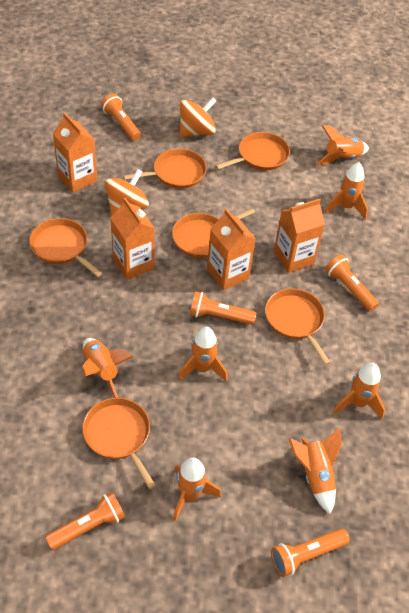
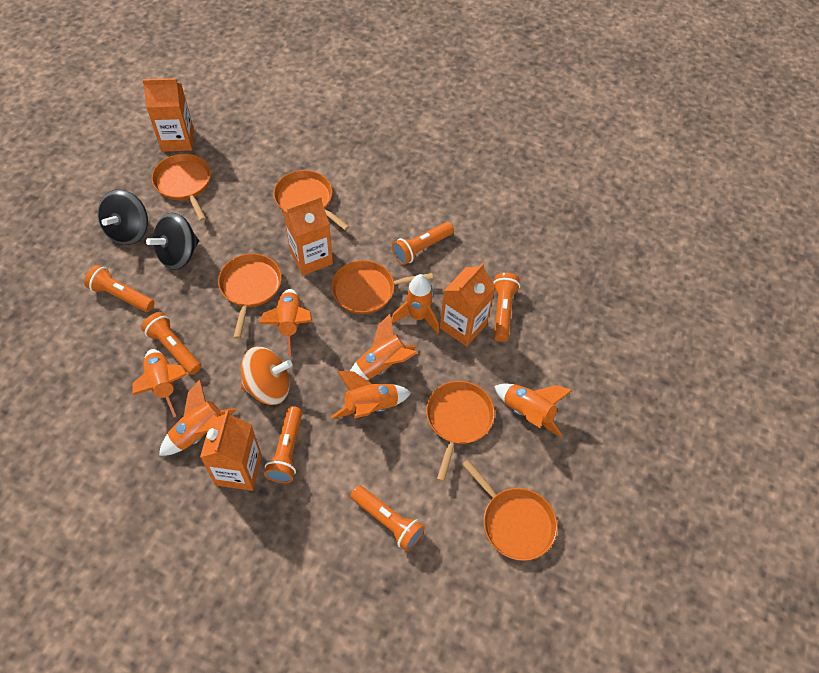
black spinning top: 0 -> 2
orange flashlight: 5 -> 6
orange spinning top: 2 -> 1

